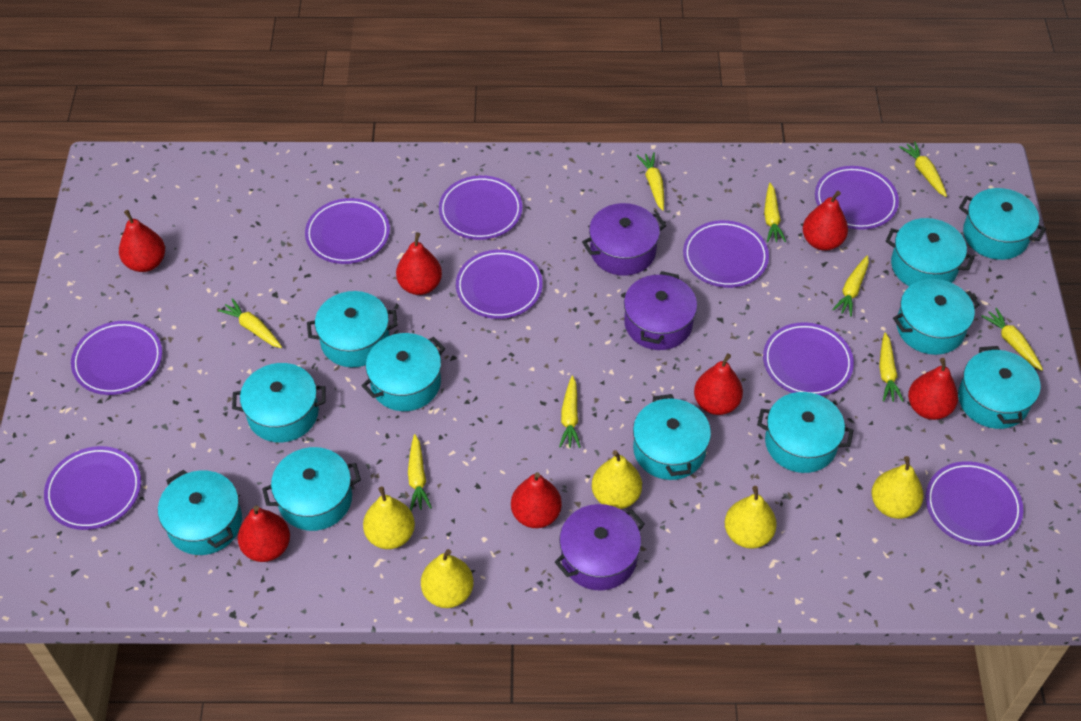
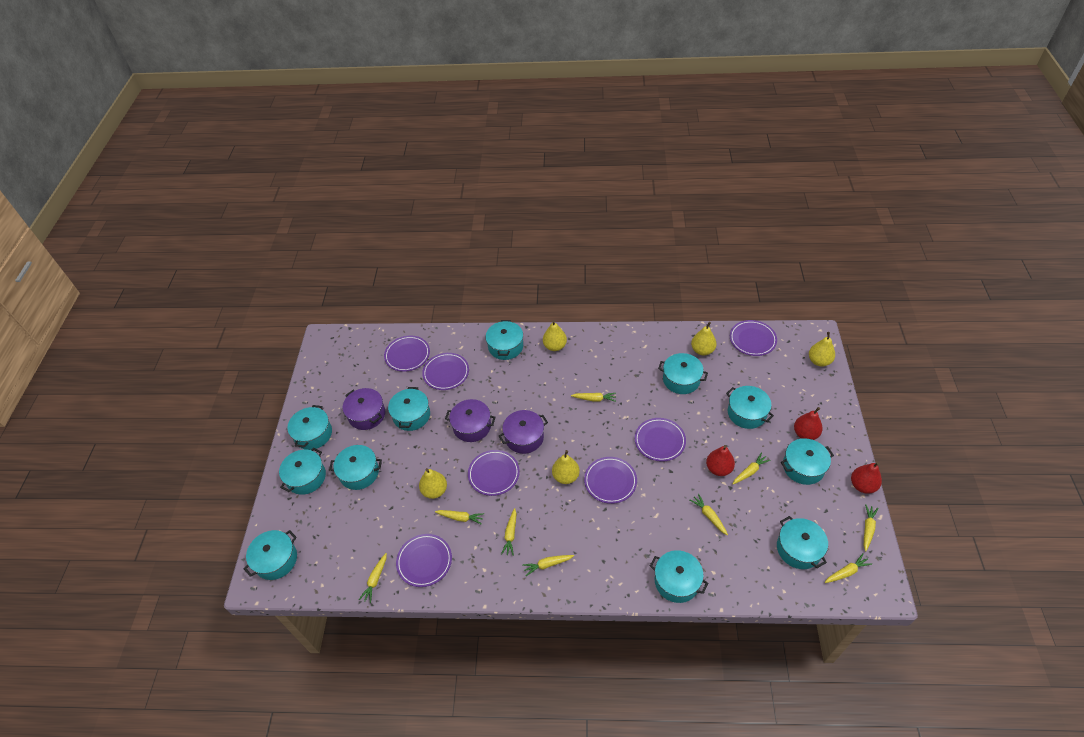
purple plate: 9 -> 7
red pear: 7 -> 3

